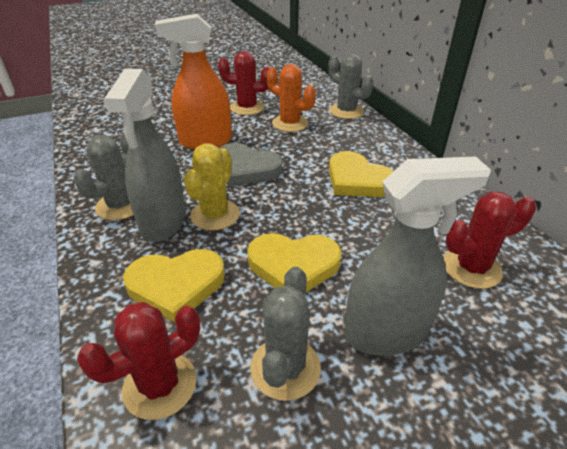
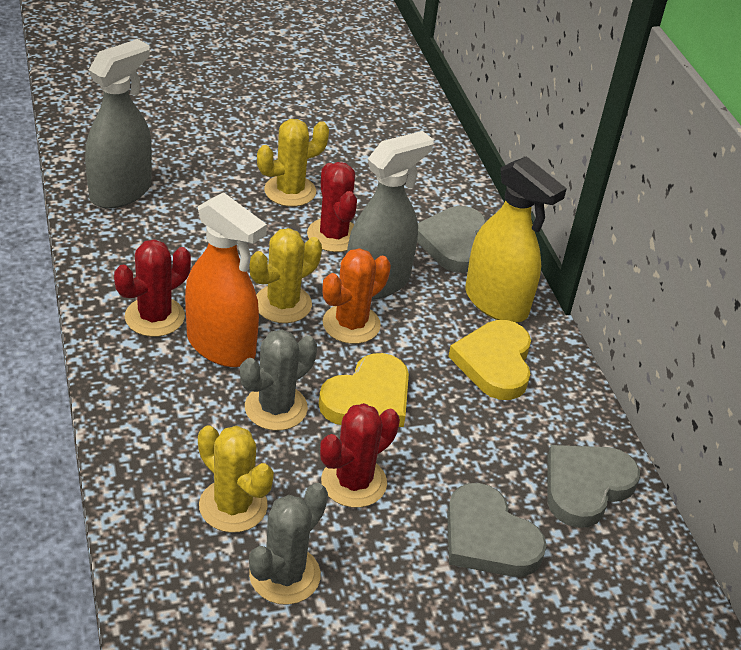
grey cactus: 3 -> 2
grey heart: 1 -> 3
yellow cactus: 1 -> 3
yellow heart: 3 -> 2
yellow spray bottle: 0 -> 1

